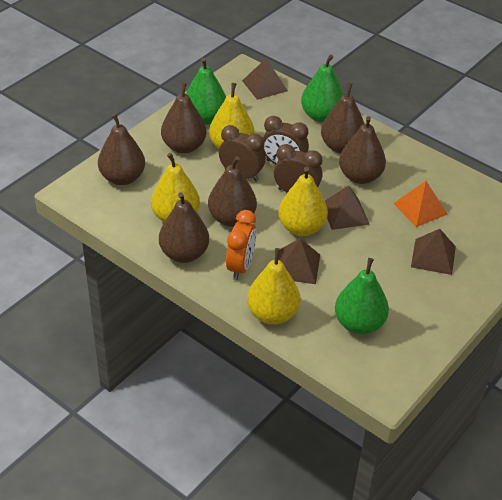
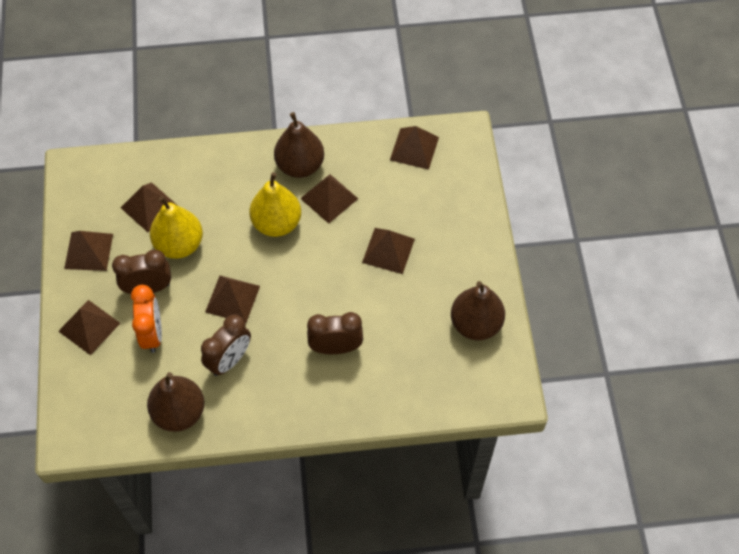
brown pear: 6 -> 3
brown pyramid: 4 -> 7
green pear: 3 -> 0
orange pyramid: 1 -> 0
yellow pear: 4 -> 2

